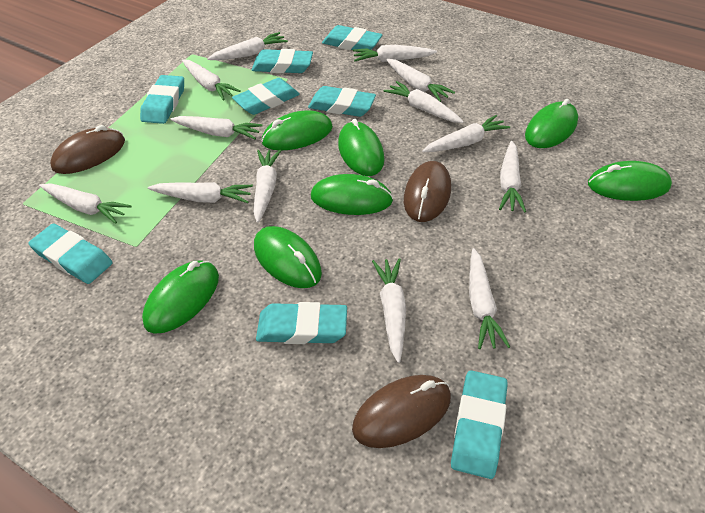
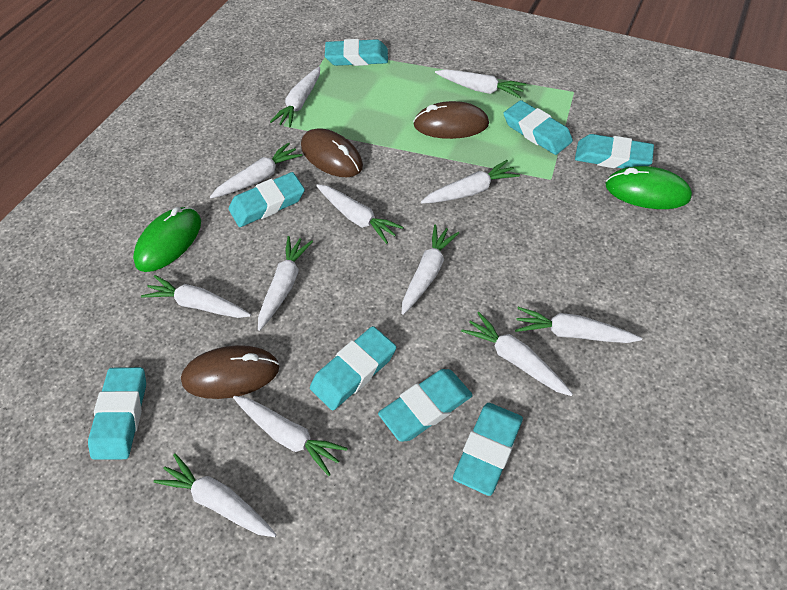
green mouse: 7 -> 2
white carrot: 13 -> 12

